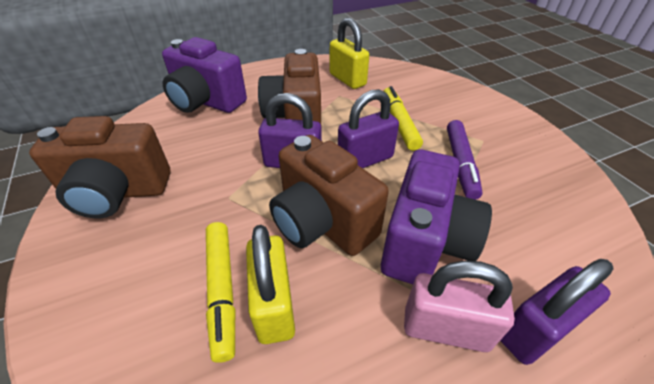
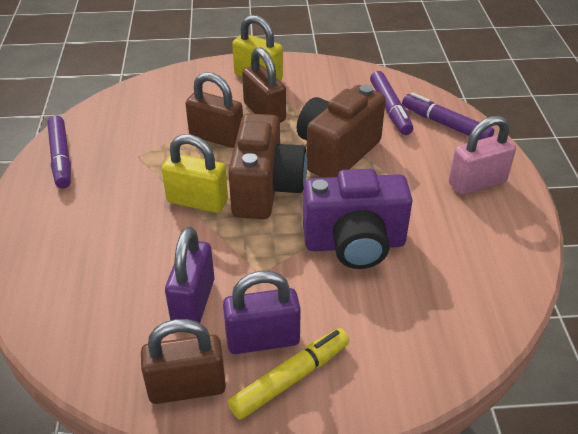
brown camera: 3 -> 2
brown padlock: 0 -> 3
purple camera: 2 -> 1
purple marker: 1 -> 3
purple padlock: 3 -> 2
yellow marker: 2 -> 1

